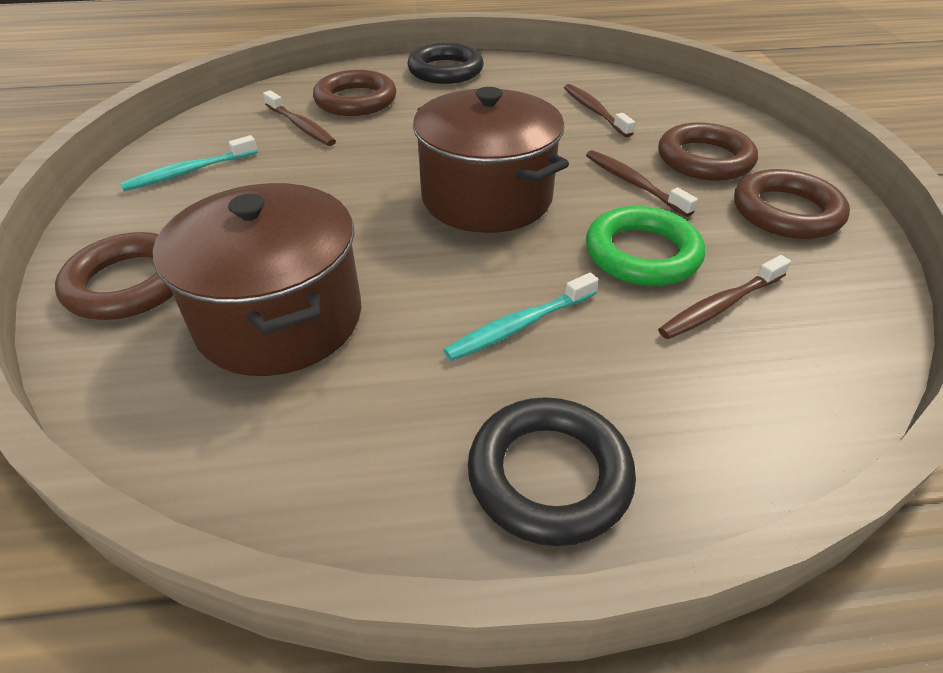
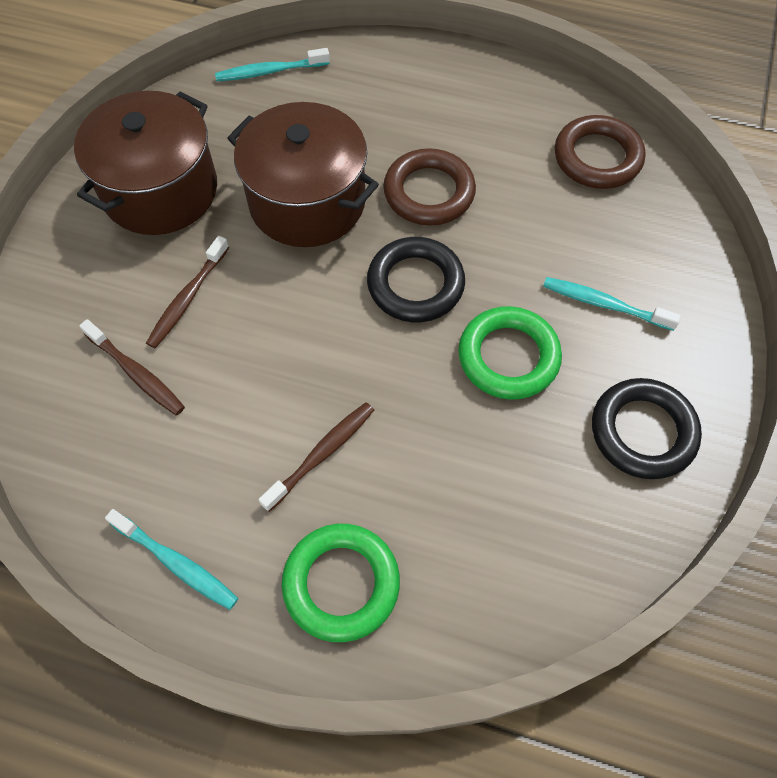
brown ring: 4 -> 2
brown toothbrush: 4 -> 3
green ring: 1 -> 2
turquoise toothbrush: 2 -> 3

